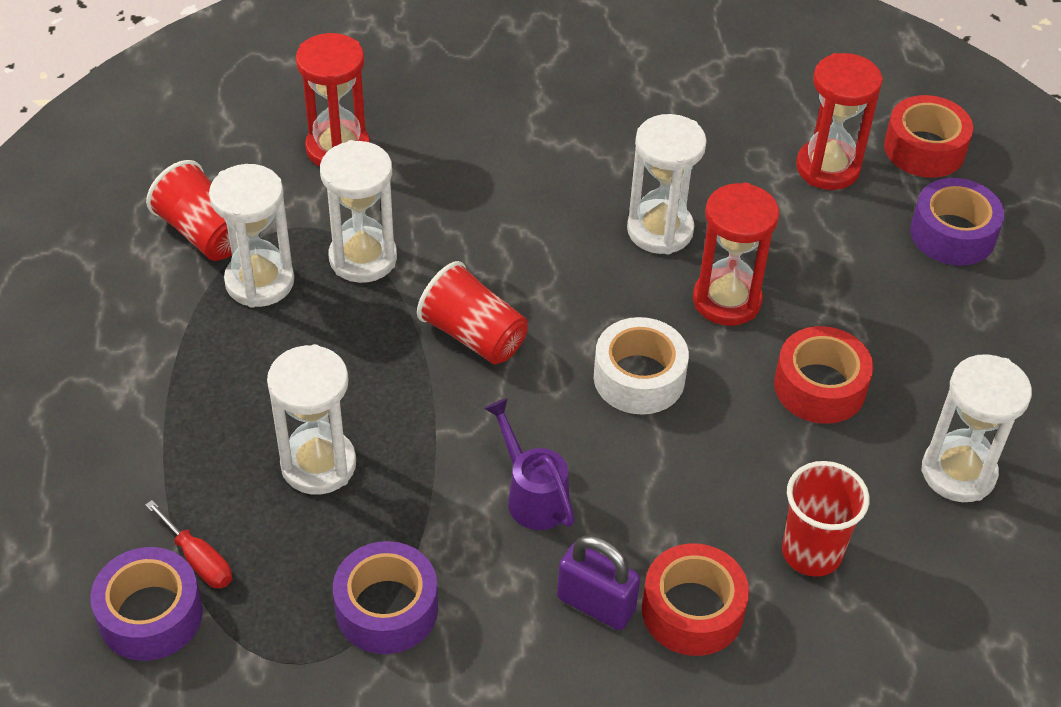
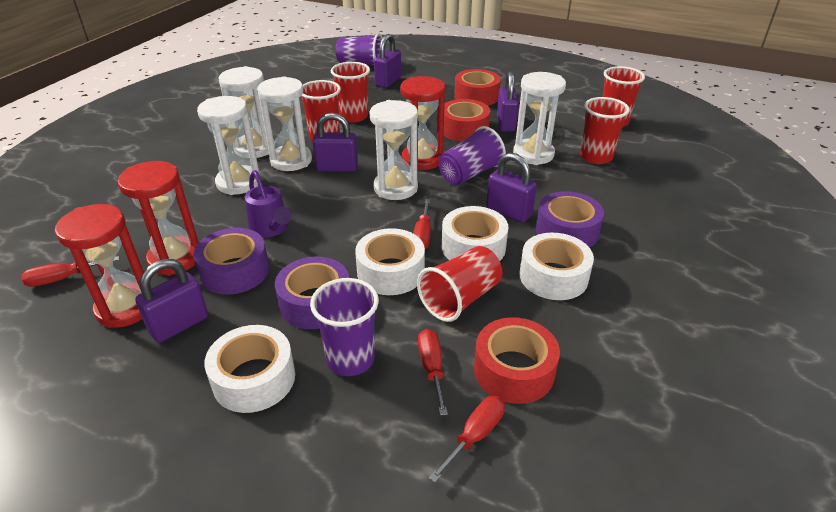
purple cup: 0 -> 3
purple padlock: 1 -> 5
red cup: 3 -> 5
red screwdriver: 1 -> 4
white tape: 1 -> 4

